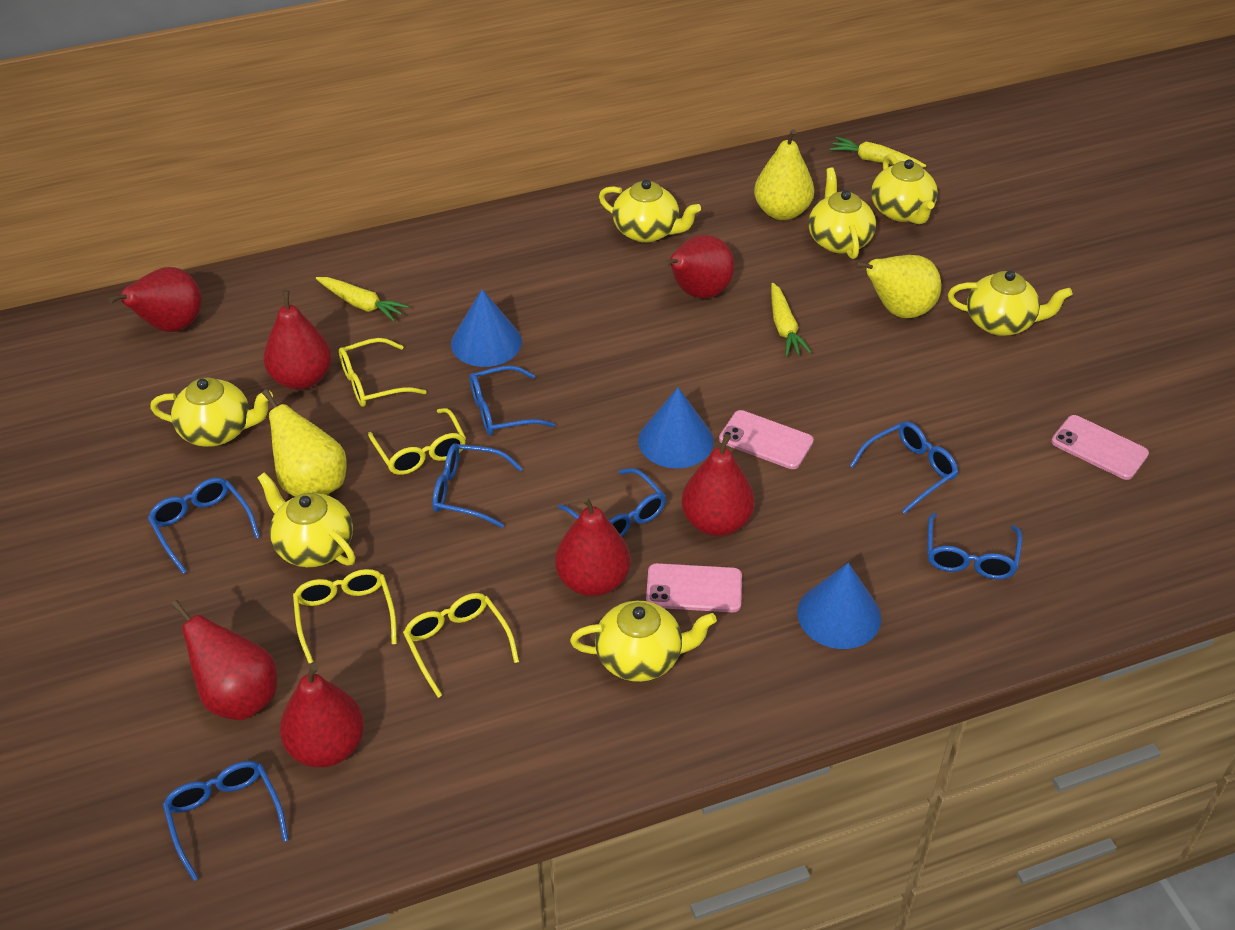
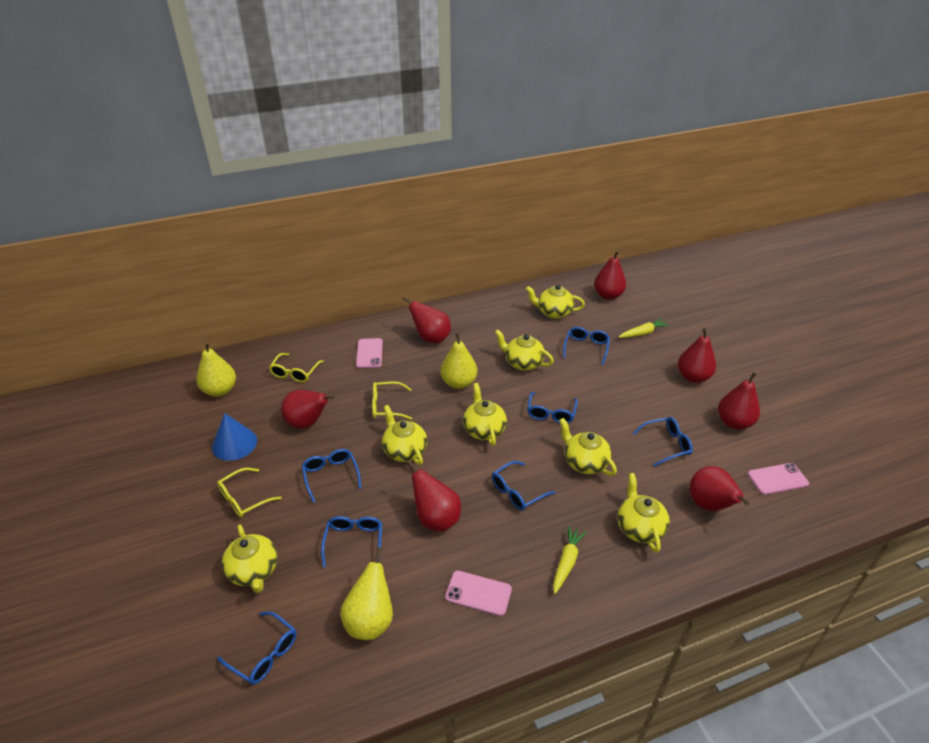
blue cone: 3 -> 1
yellow carrot: 3 -> 2
yellow glasses: 4 -> 3

